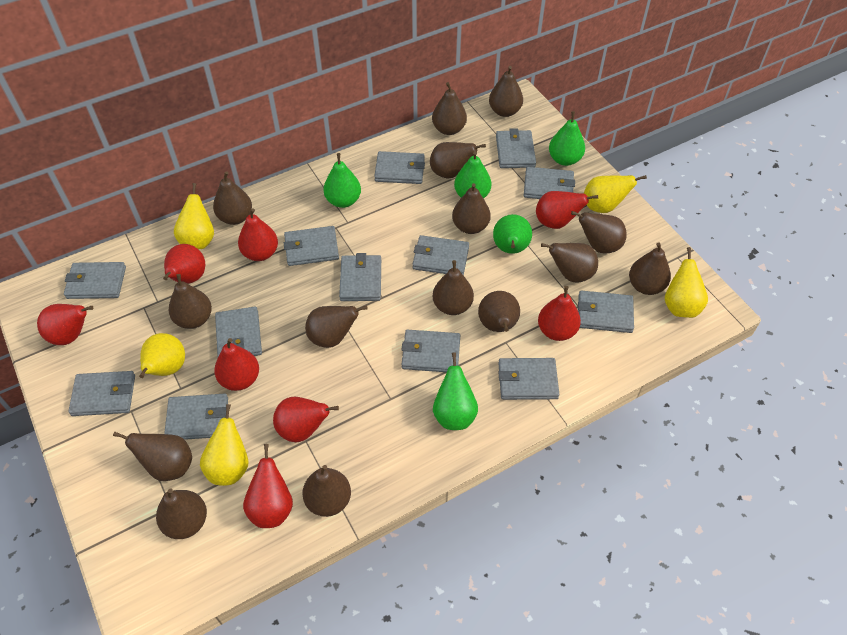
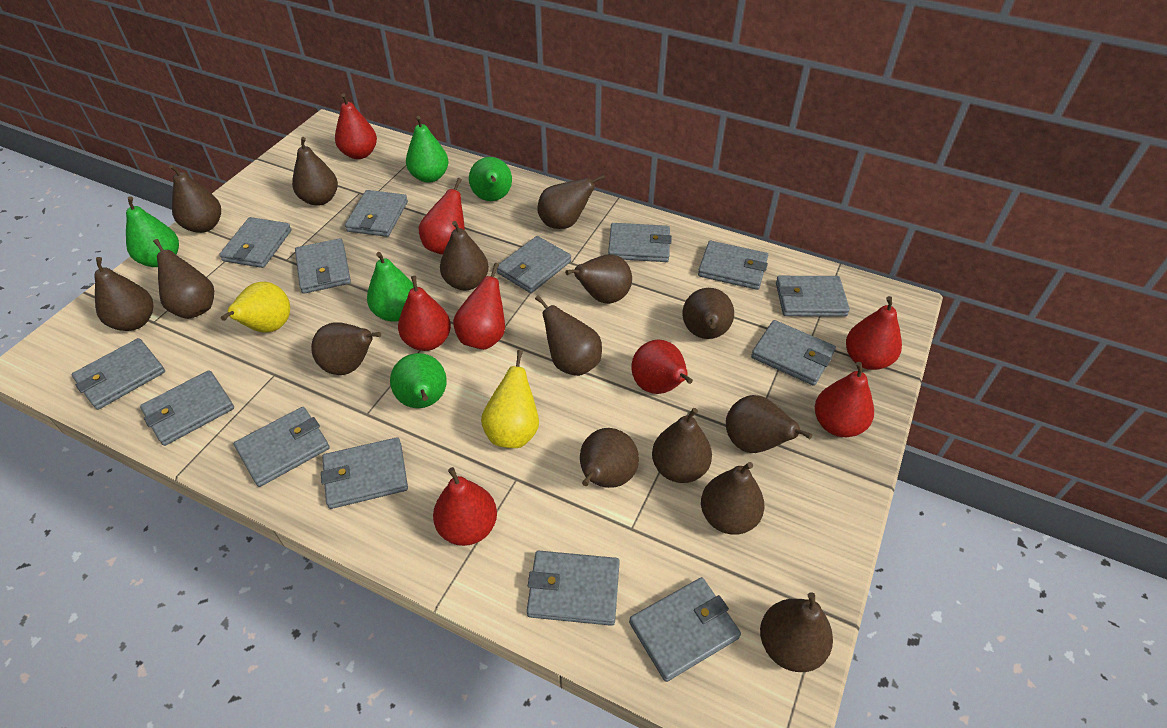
grey wallet: 13 -> 14
yellow pear: 5 -> 2

